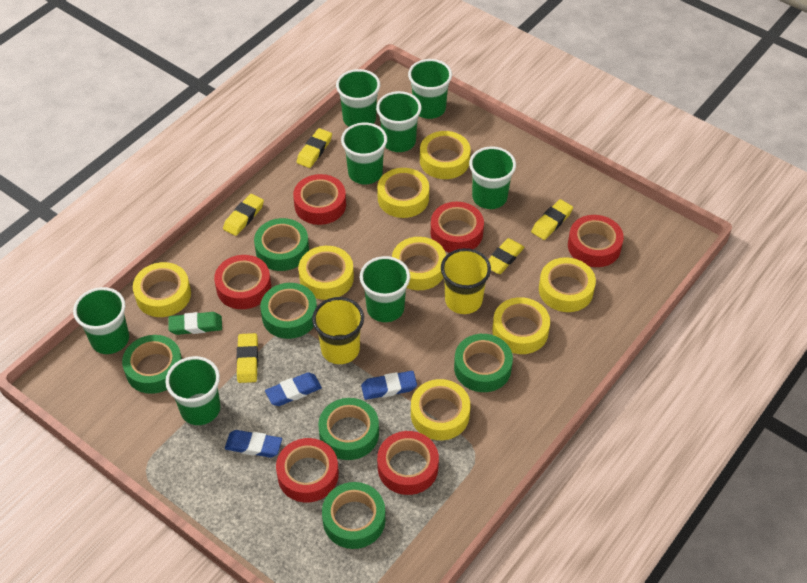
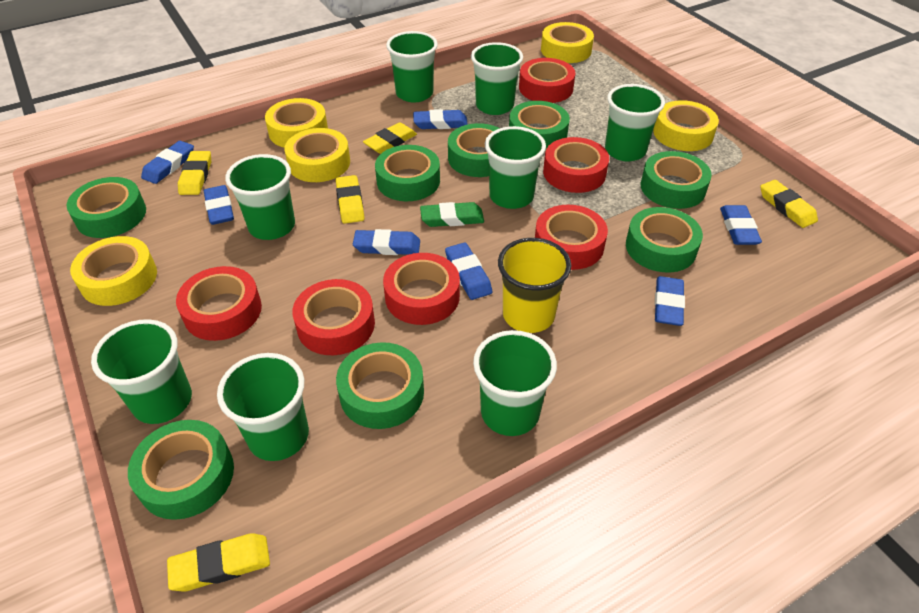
blue eraser: 3 -> 7
green tape: 6 -> 8
yellow cup: 2 -> 1
yellow tape: 8 -> 5

